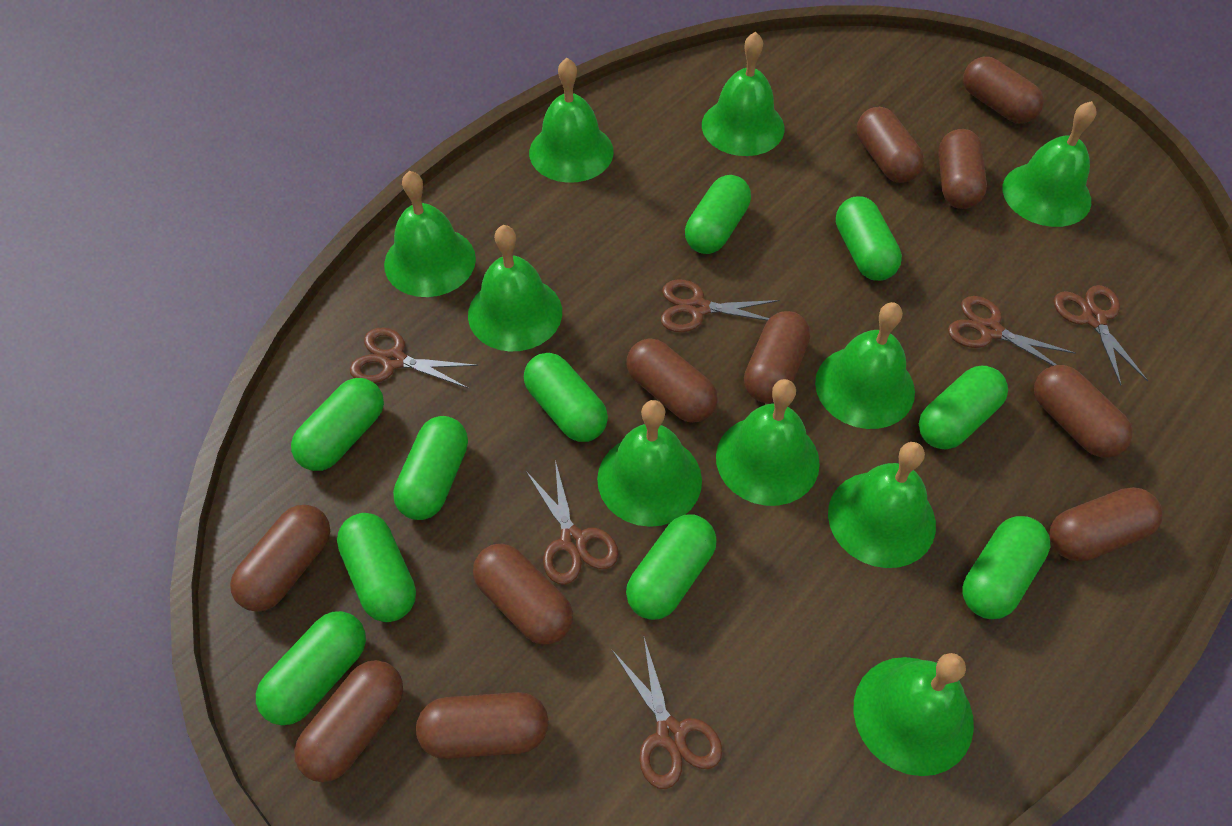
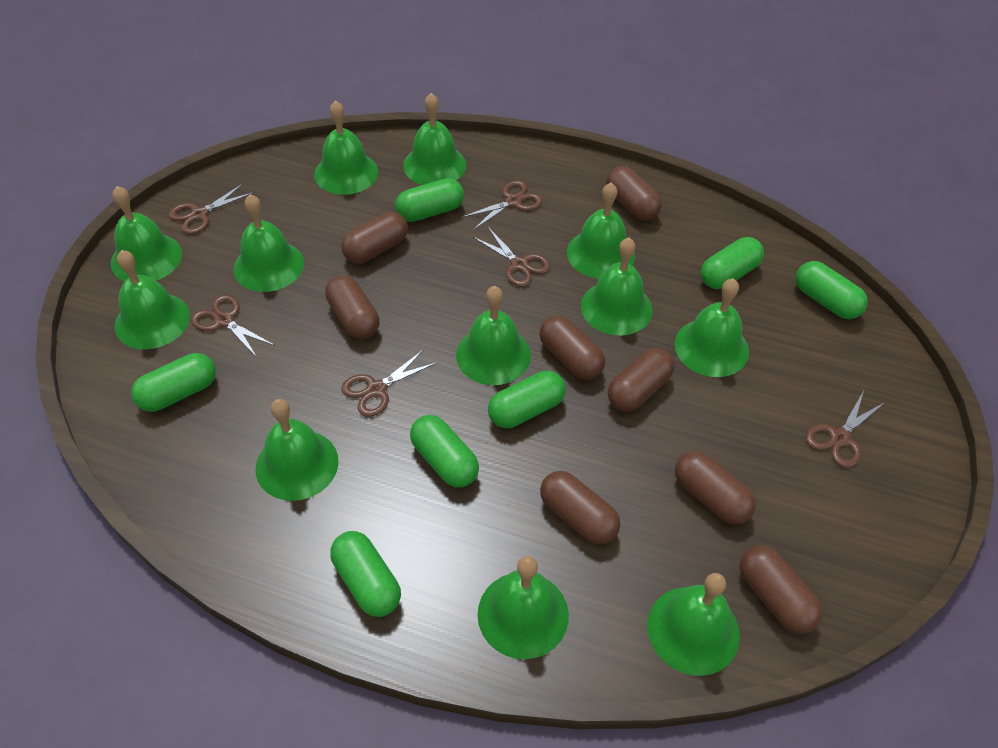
brown capsule: 11 -> 8
green bell: 10 -> 12
green capsule: 10 -> 7

